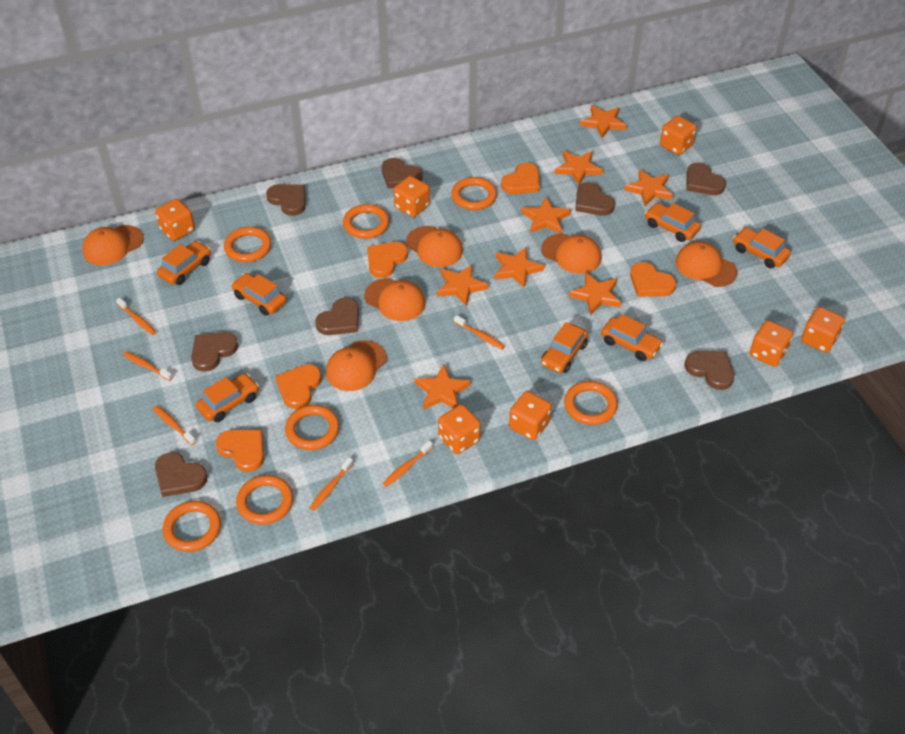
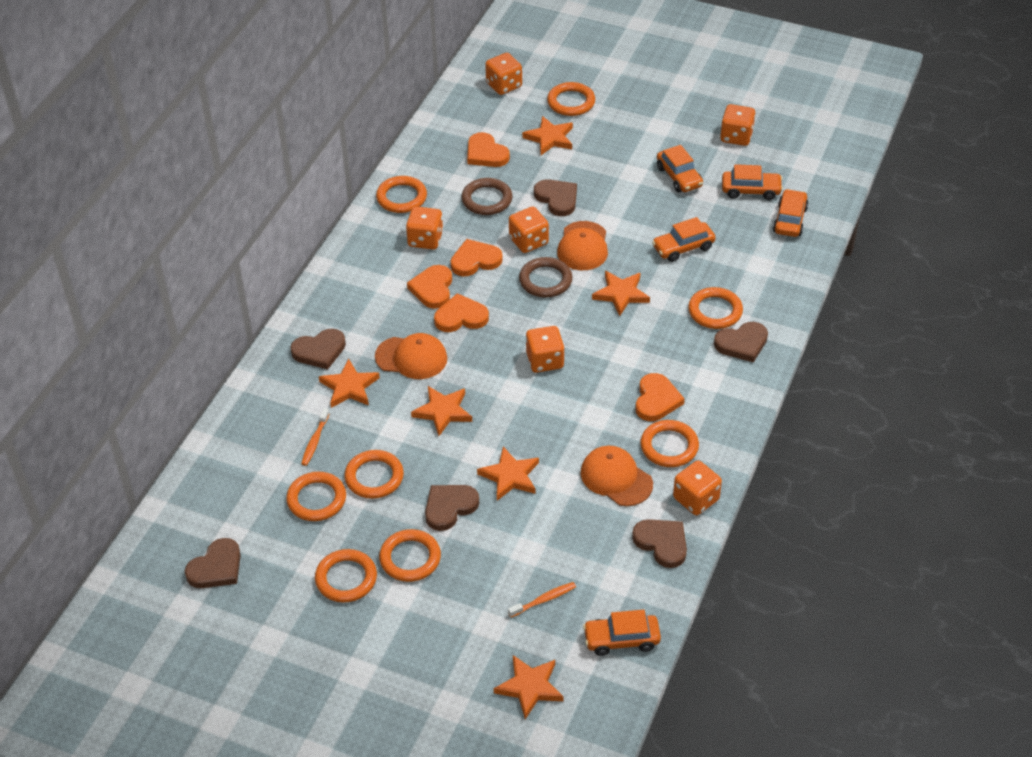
brown heart: 8 -> 6
brown ring: 0 -> 2
orange cap: 6 -> 3
orange car: 7 -> 5
orange dice: 7 -> 6
orange ring: 7 -> 8
orange star: 8 -> 6
orange toothbrush: 6 -> 2

